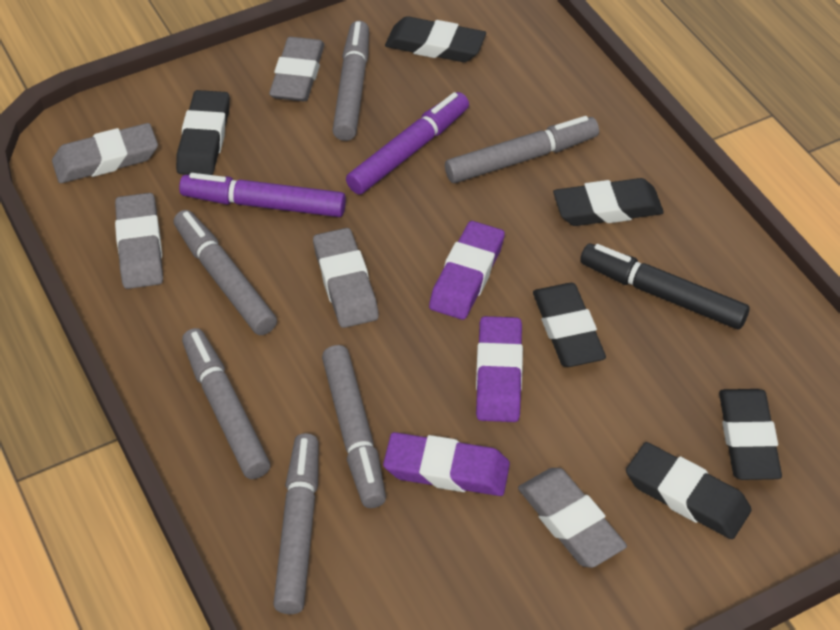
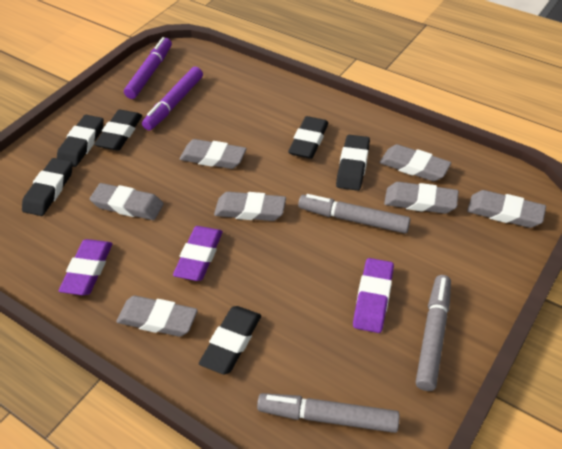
black marker: 1 -> 0
grey eraser: 5 -> 7
grey marker: 6 -> 3

